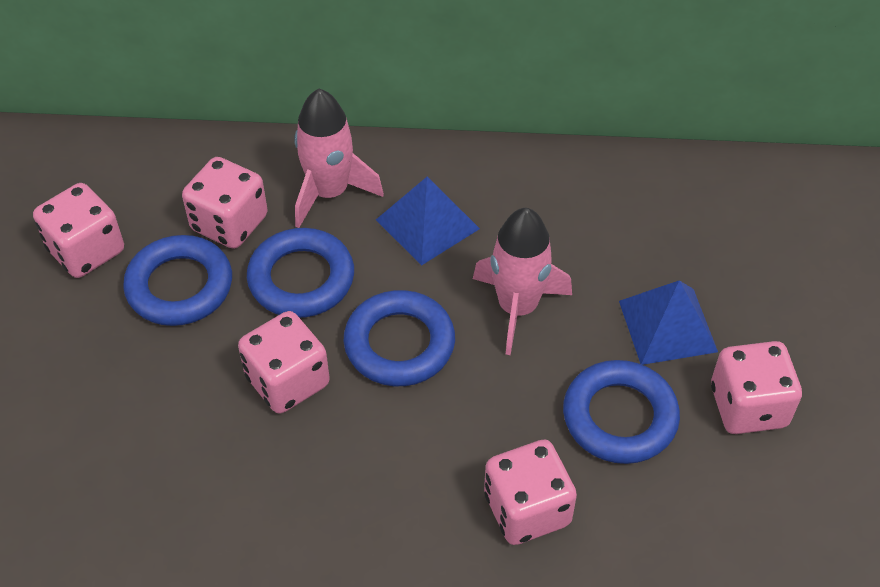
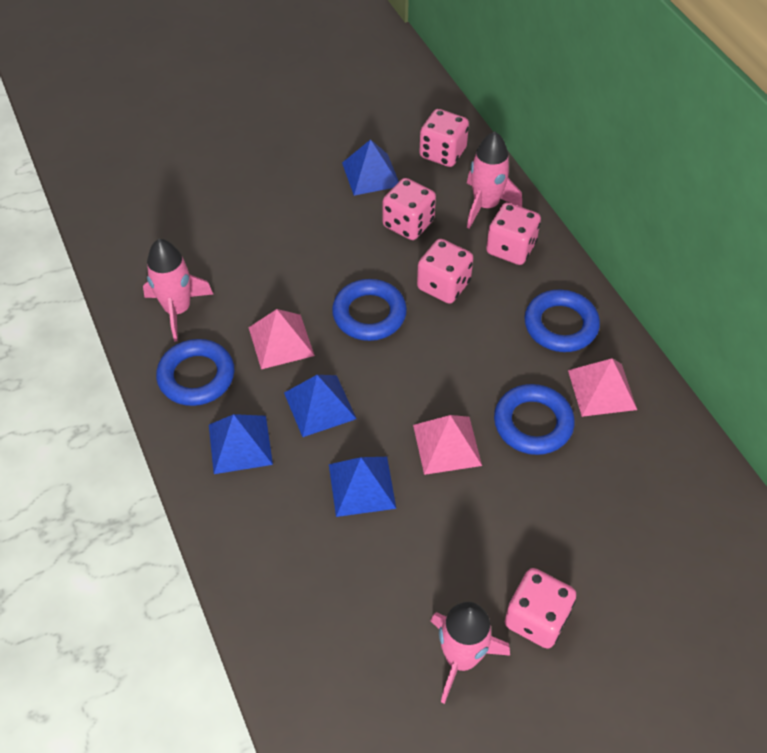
blue pyramid: 2 -> 4
pink pyramid: 0 -> 3
pink rocket: 2 -> 3

